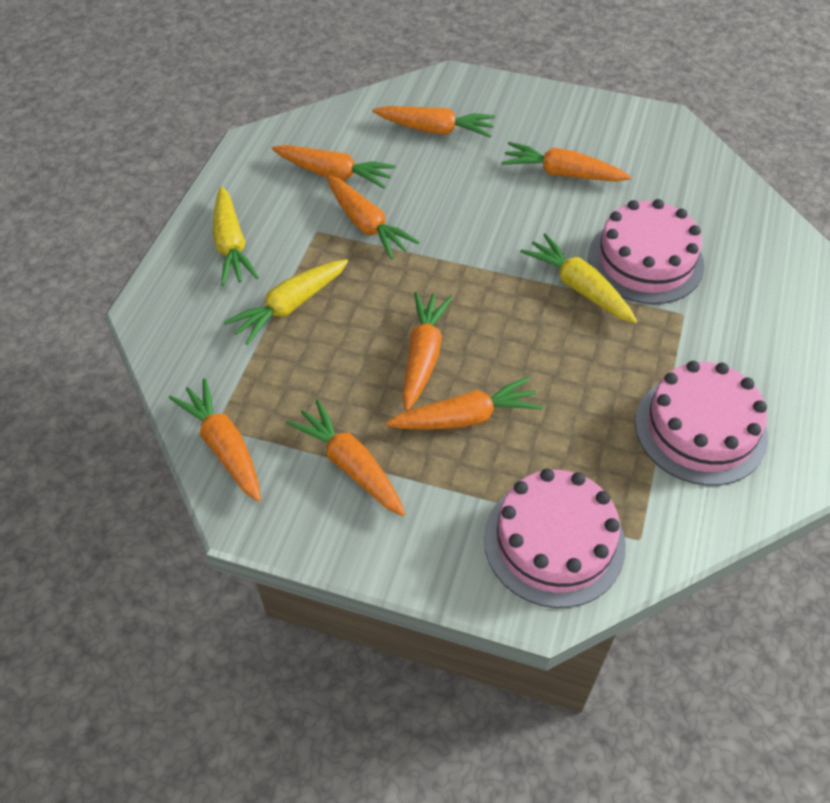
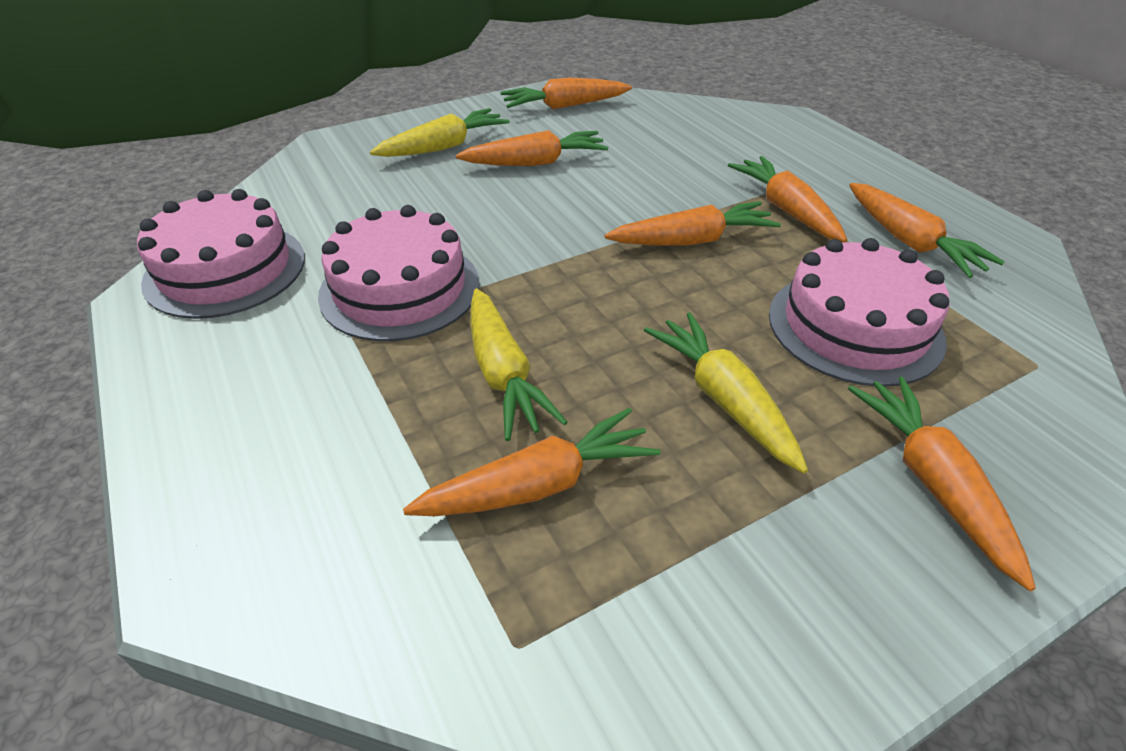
orange carrot: 8 -> 7

